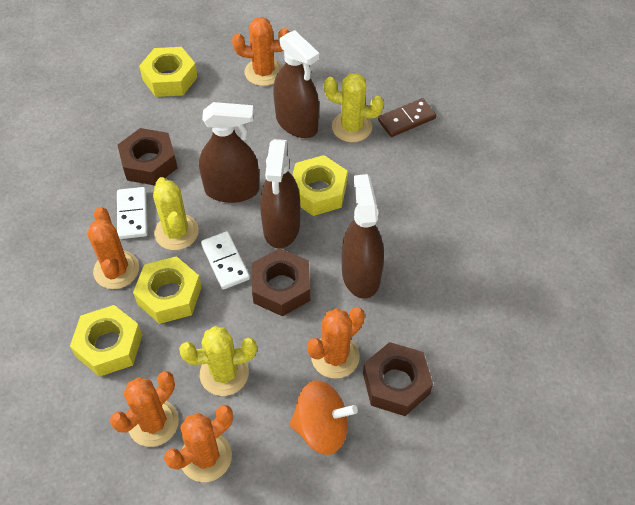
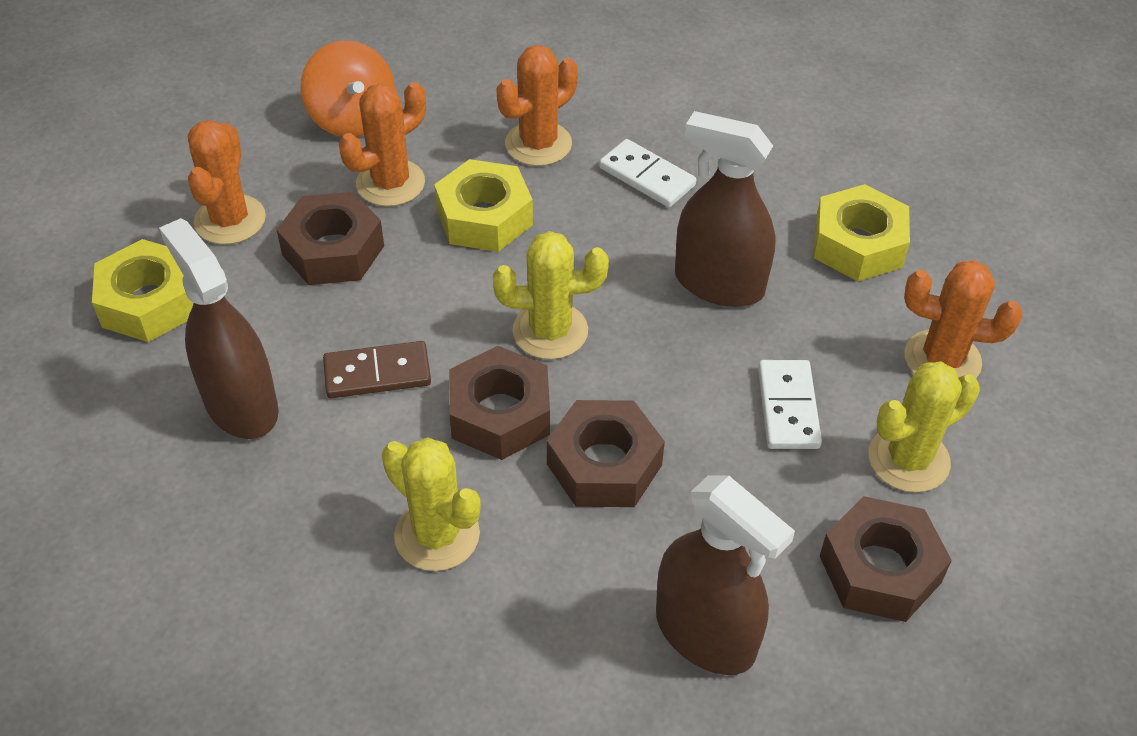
brown nut: 3 -> 4
brown spray bottle: 4 -> 3
orange cactus: 5 -> 4
yellow nut: 4 -> 3

